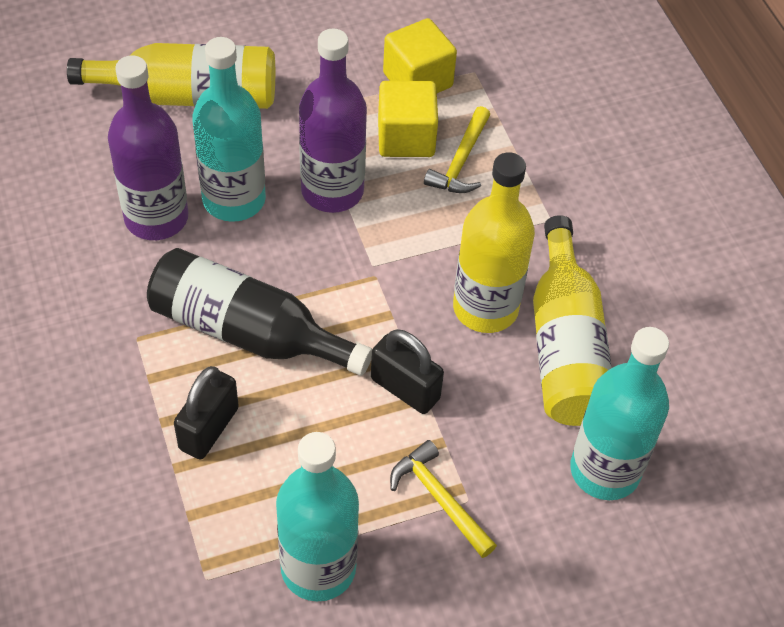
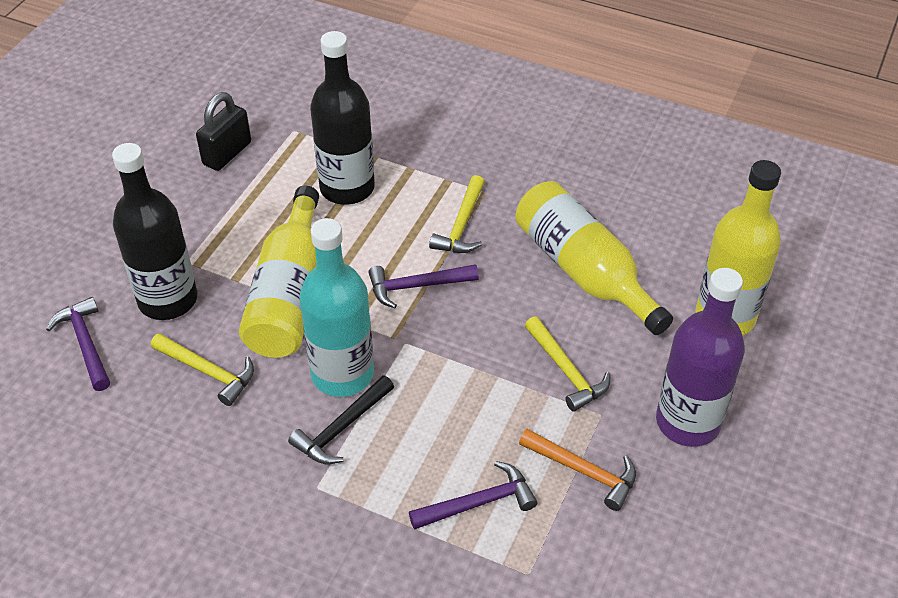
black bottle: 1 -> 2
black hammer: 0 -> 1
black padlock: 2 -> 1
orange hammer: 0 -> 1
purple bottle: 2 -> 1
purple hammer: 0 -> 3
turquoise bottle: 3 -> 1
yellow cube: 2 -> 0
yellow hammer: 2 -> 3

